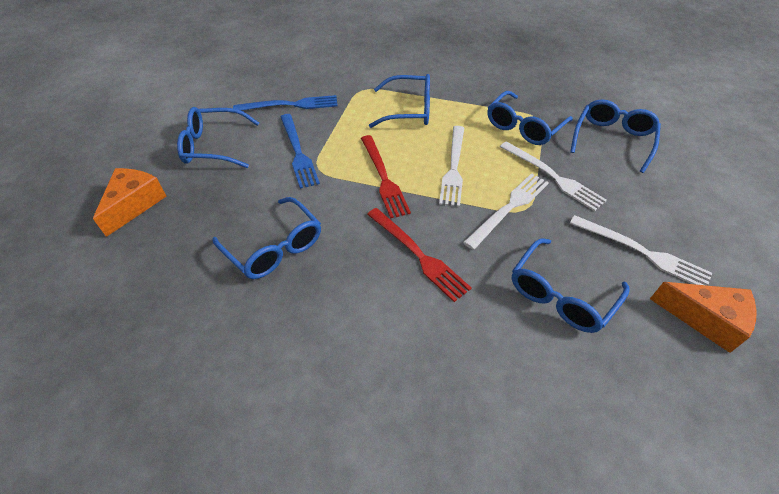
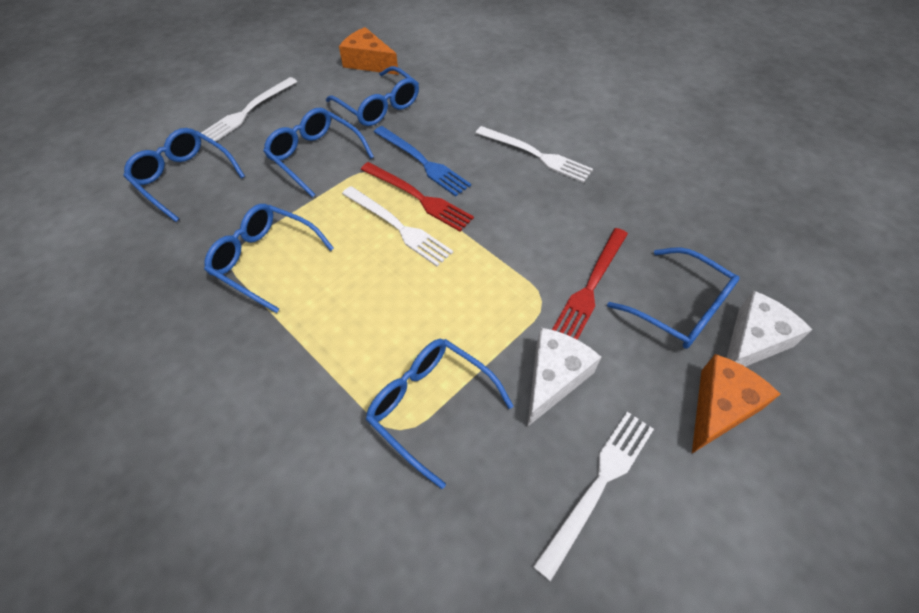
blue fork: 2 -> 1
white cheese: 0 -> 2

